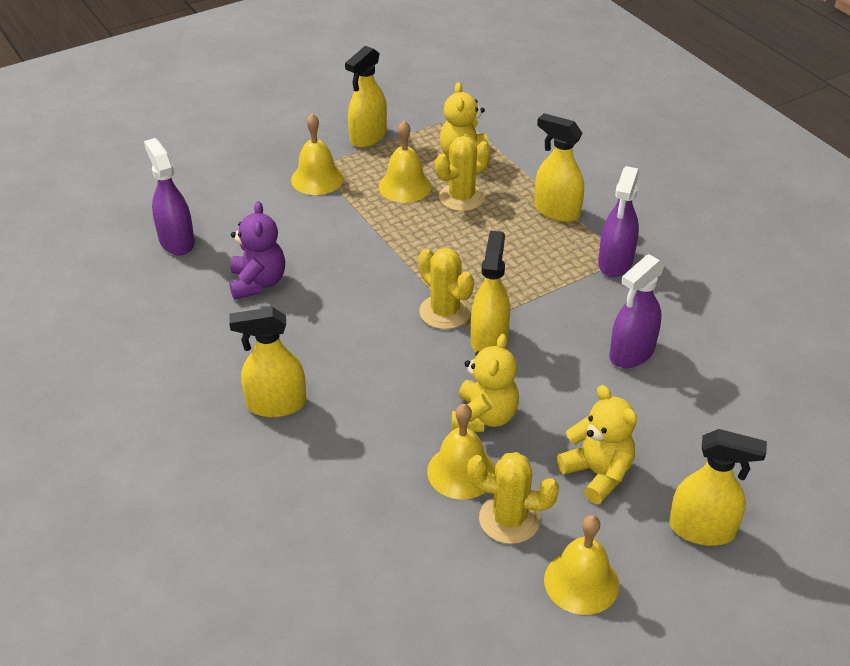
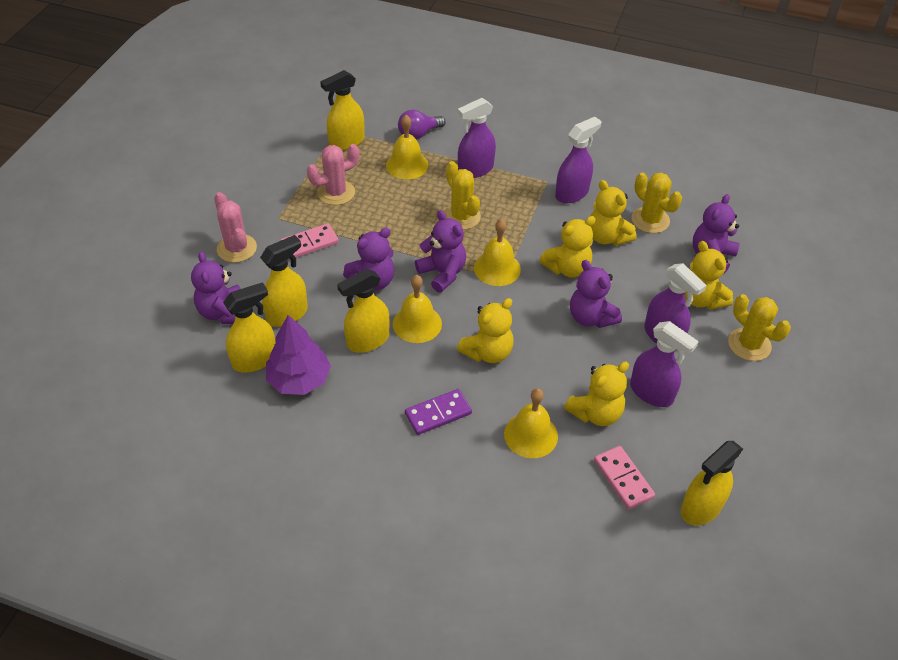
pink cactus: 0 -> 2
pink domino: 0 -> 2
purple domino: 0 -> 1
purple light bulb: 0 -> 1
purple spray bottle: 3 -> 4
purple teddy bear: 1 -> 5
purple tree: 0 -> 1
yellow teddy bear: 3 -> 5

